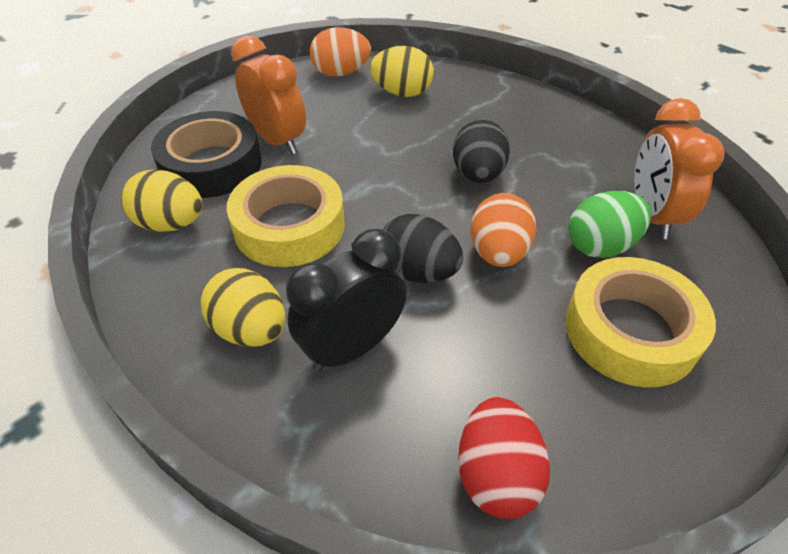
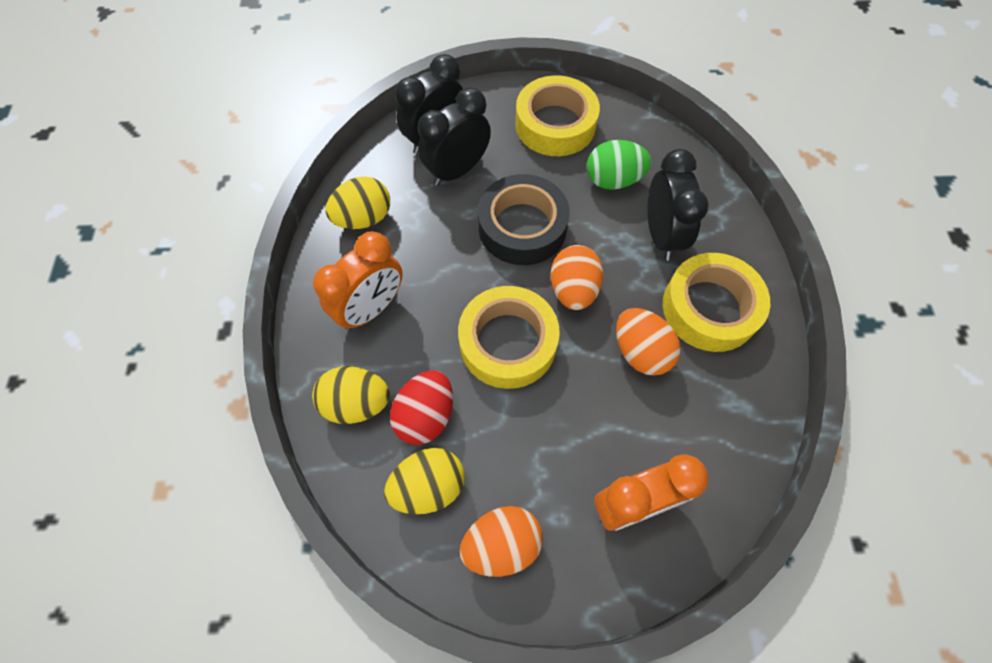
black clock: 1 -> 3
black egg: 2 -> 0
orange egg: 2 -> 3
yellow tape: 2 -> 3

